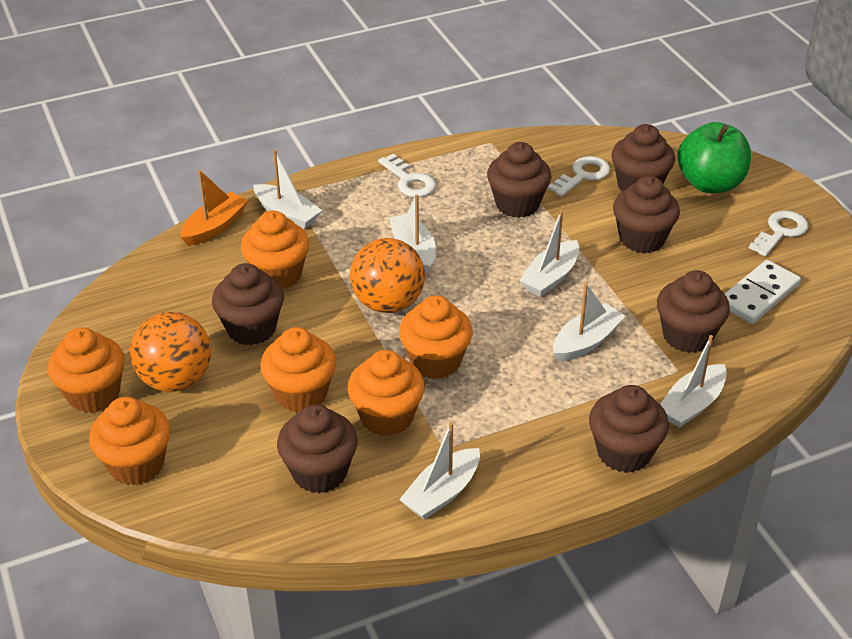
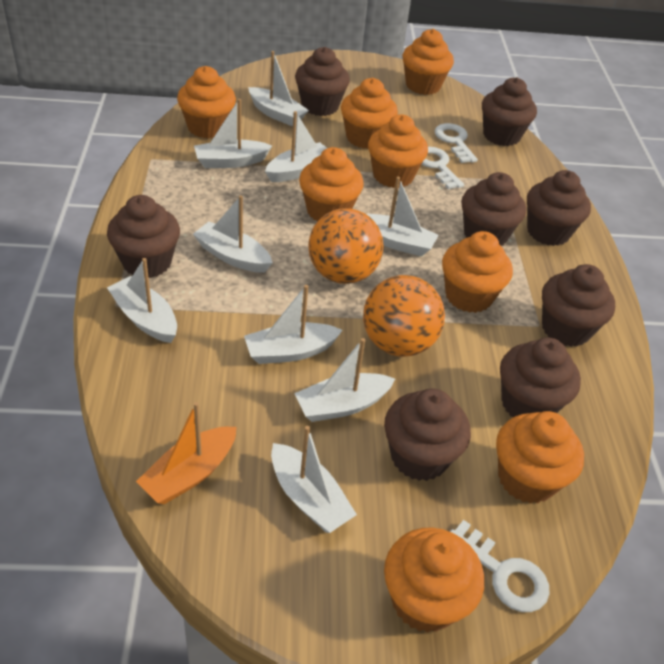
brown cupcake: 7 -> 8
green apple: 1 -> 0
orange cupcake: 6 -> 8
white boat: 6 -> 9
white domino: 1 -> 0

